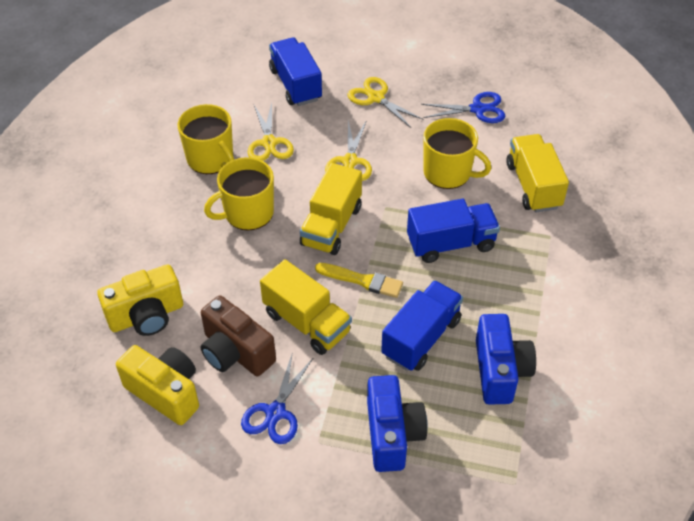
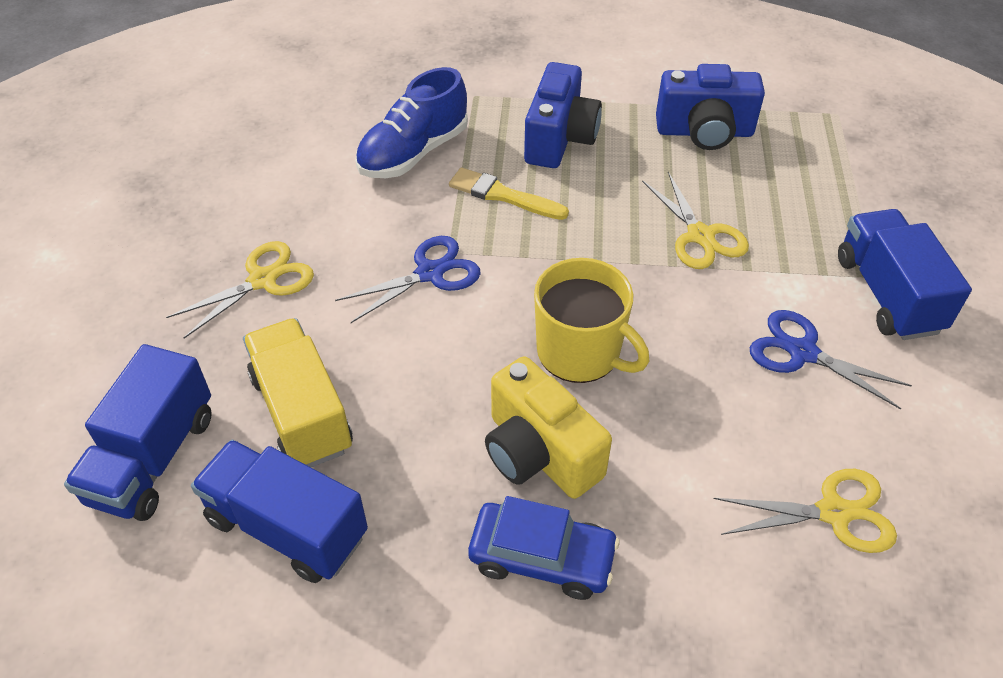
blue car: 0 -> 1
blue shoe: 0 -> 1
brown camera: 1 -> 0
yellow camera: 2 -> 1
yellow mug: 3 -> 1
yellow truck: 3 -> 1

